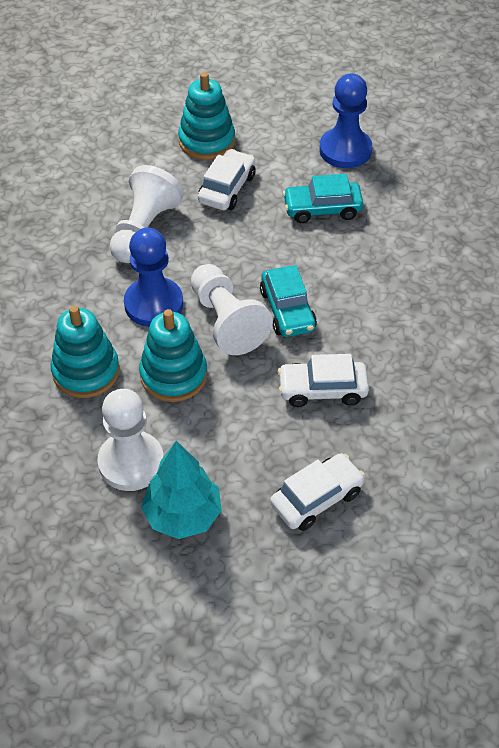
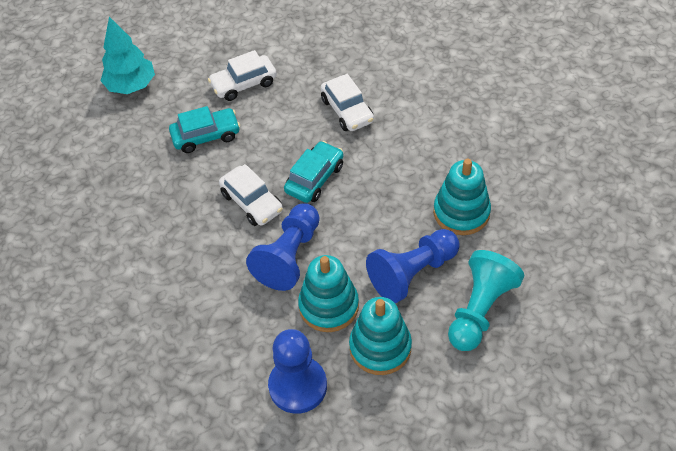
blue pawn: 2 -> 3
turquoise pawn: 0 -> 1
white pawn: 3 -> 0

